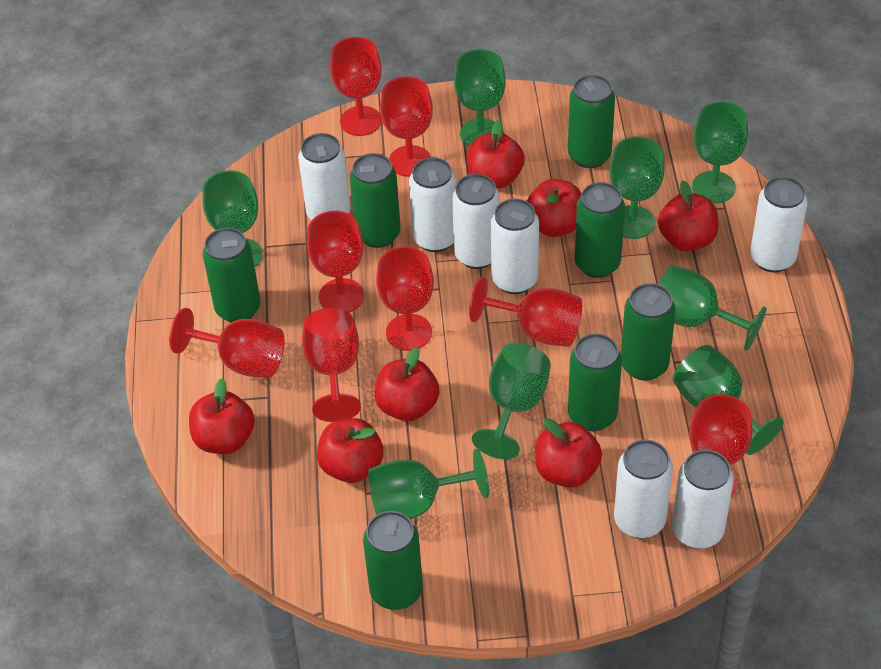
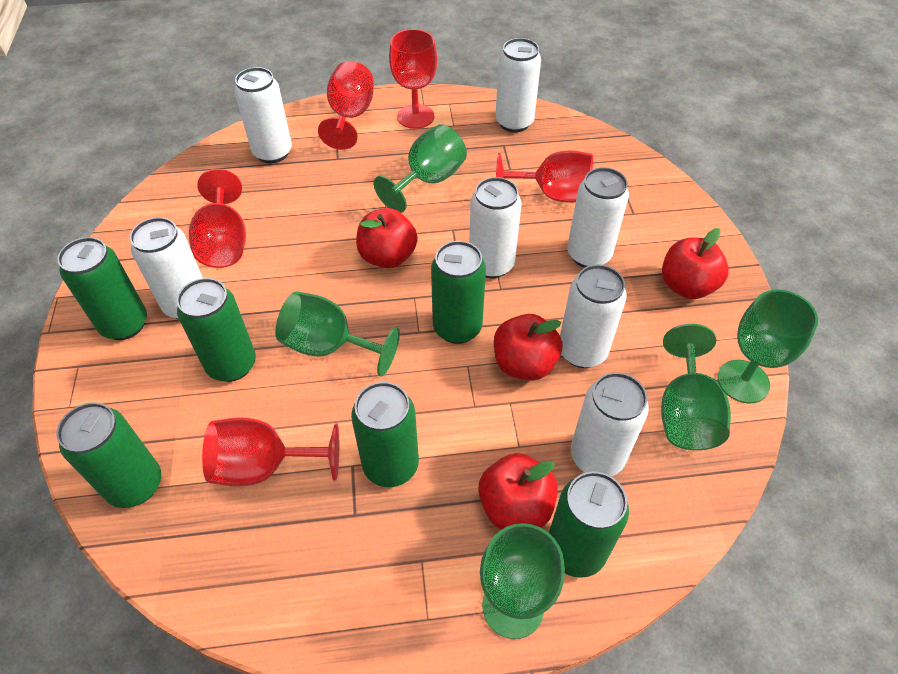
green can: 7 -> 6
green goblet: 8 -> 5
red apple: 7 -> 4
red goblet: 8 -> 5

